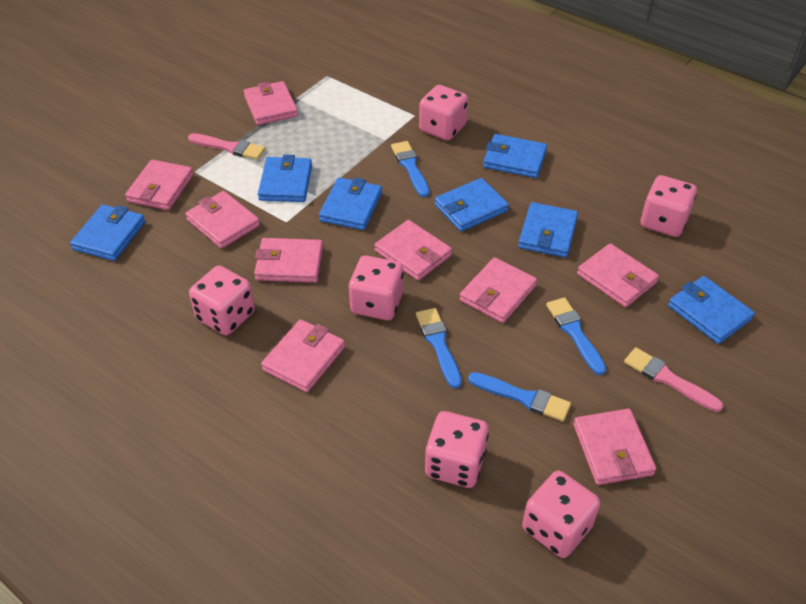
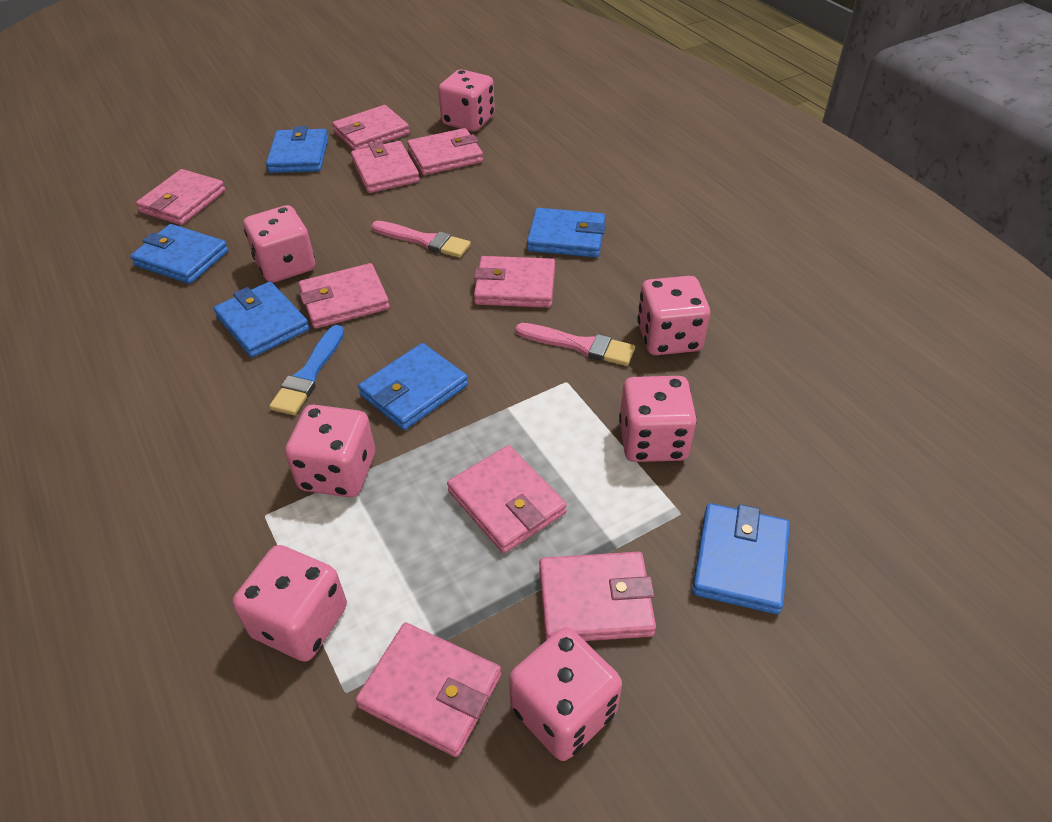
blue brush: 4 -> 1
blue wallet: 7 -> 6
pink dice: 6 -> 7

